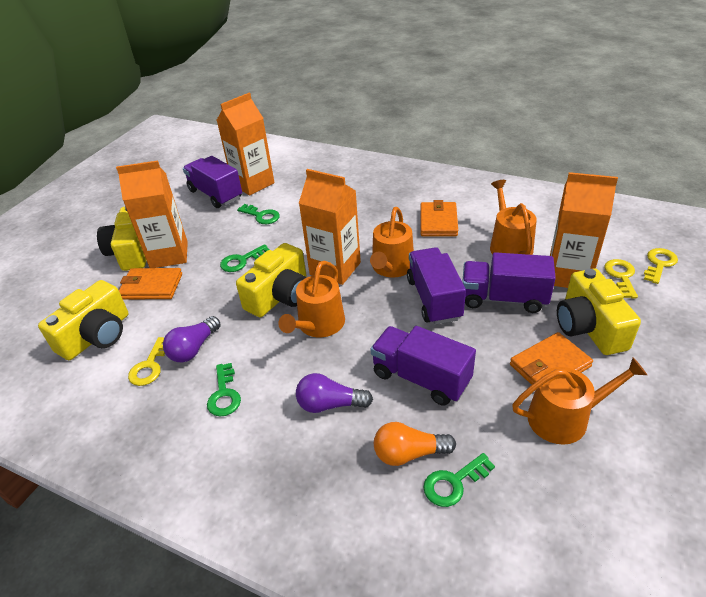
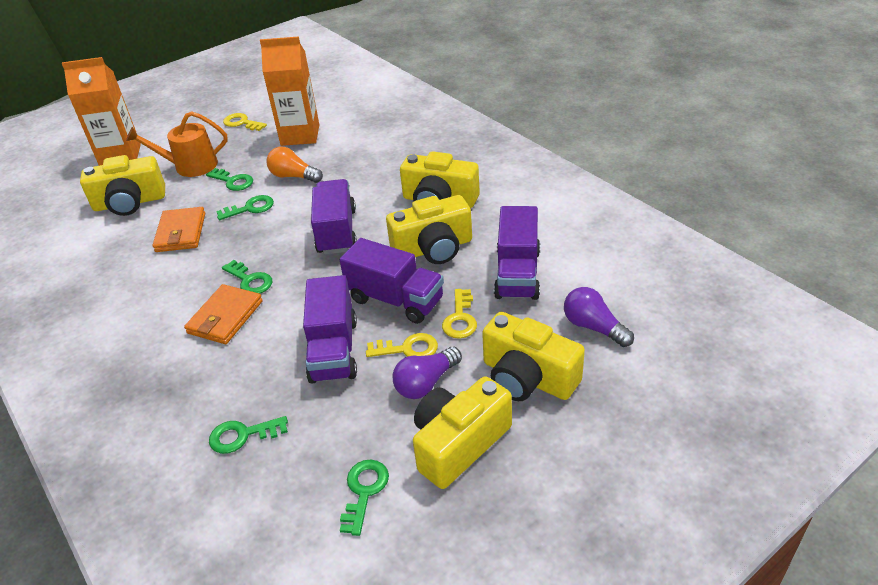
green key: 4 -> 5
orange carton: 4 -> 2
orange wallet: 3 -> 2
orange watering can: 4 -> 1
yellow camera: 4 -> 5

